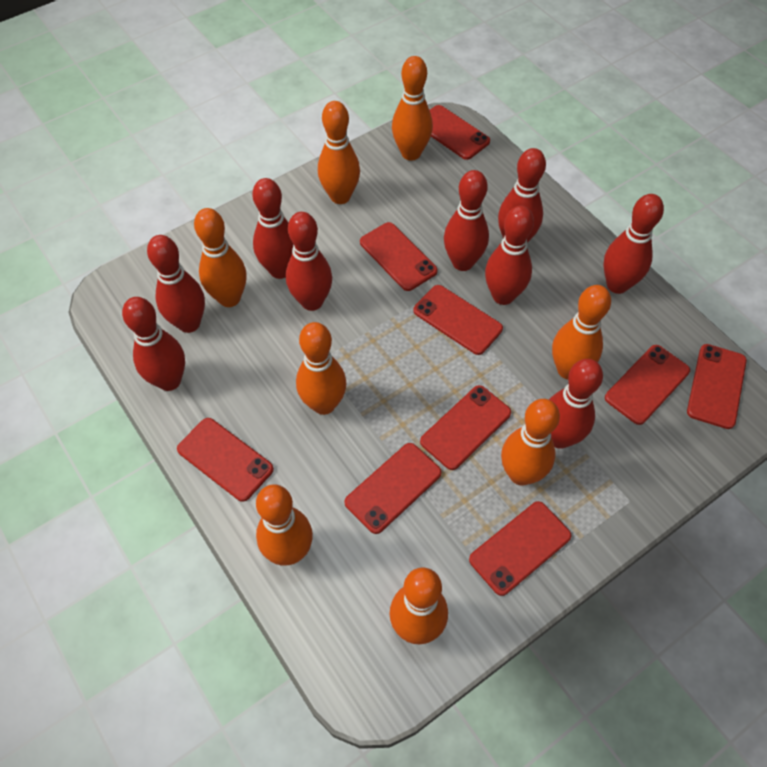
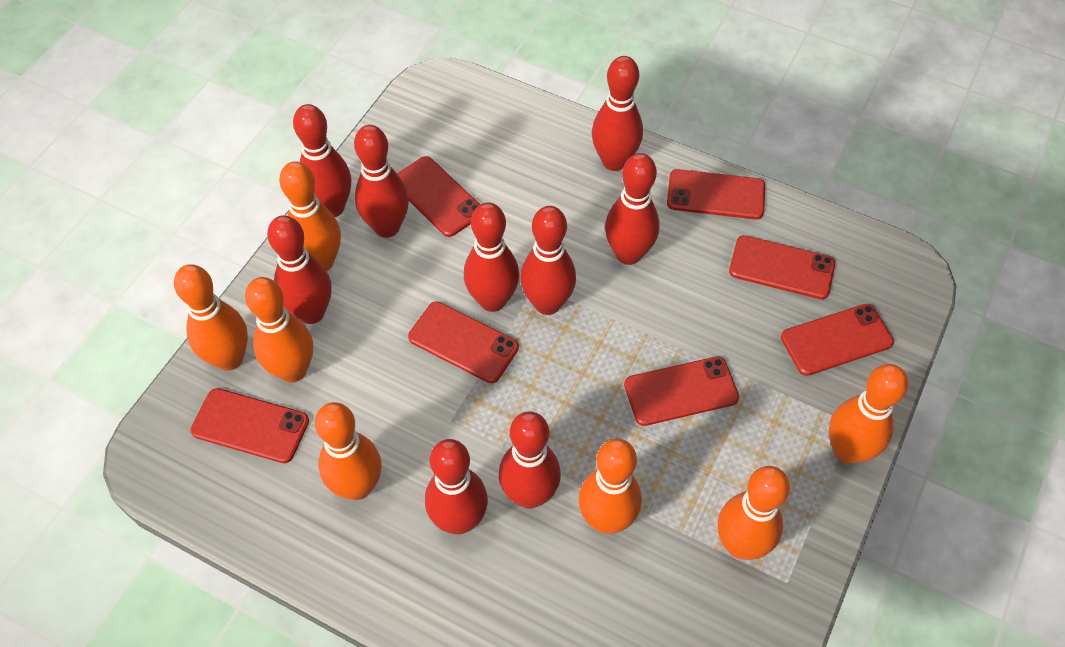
orange bowling pin: 8 -> 7
red phone: 9 -> 7

